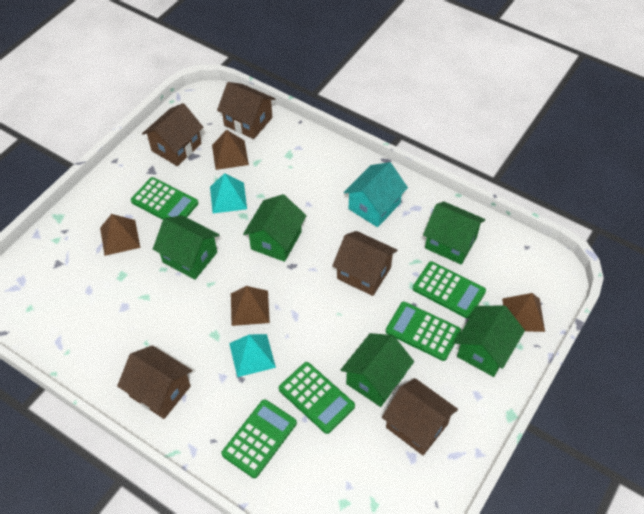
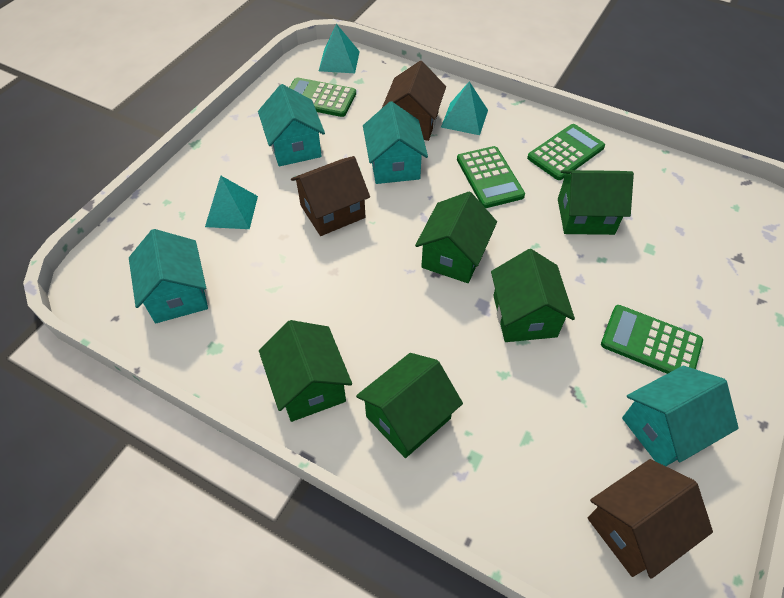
brown house: 5 -> 3
brown pyramid: 4 -> 0
green calculator: 5 -> 4
turquoise house: 1 -> 4
turquoise pyramid: 2 -> 3

